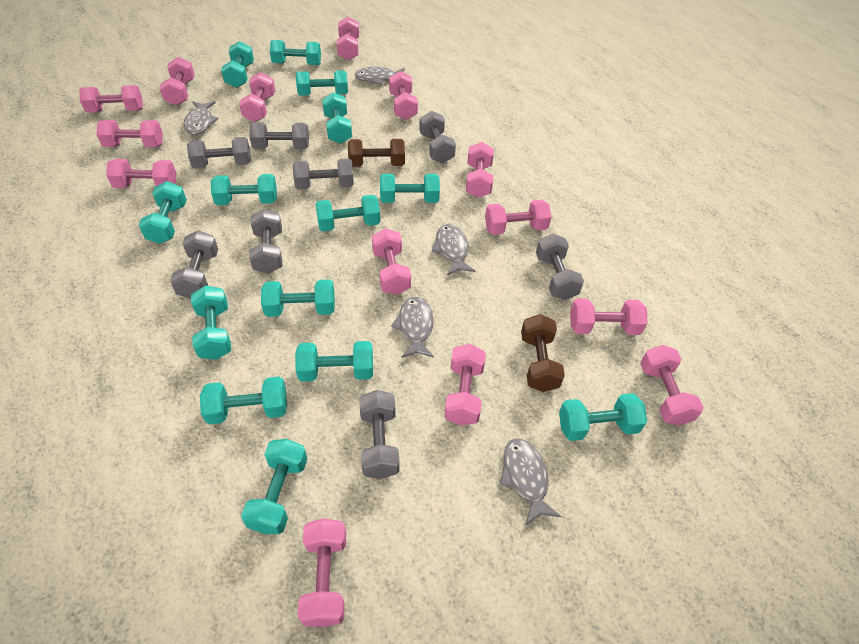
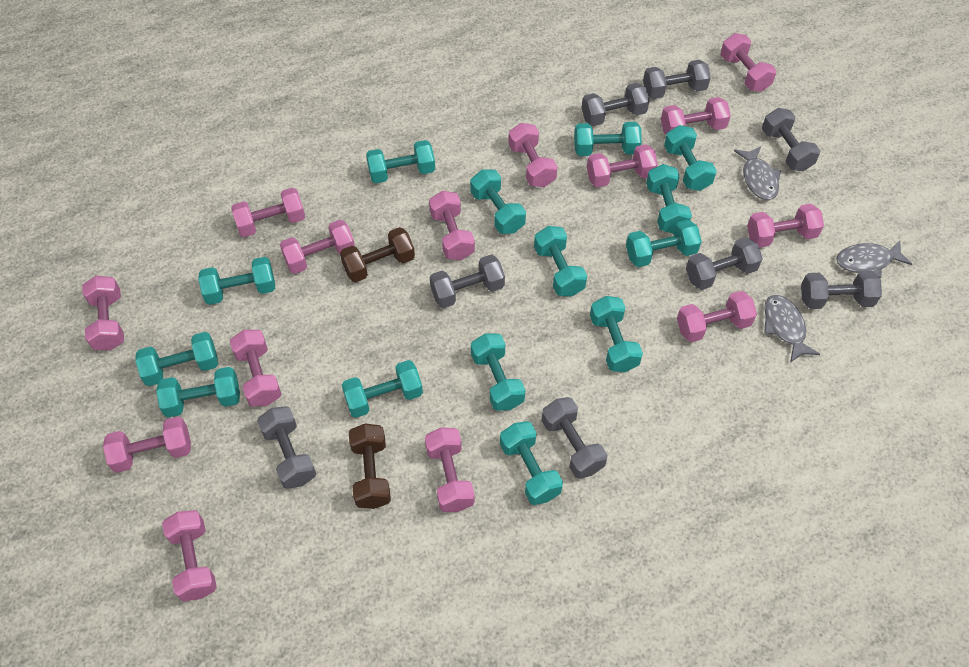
grey fish: 5 -> 3

